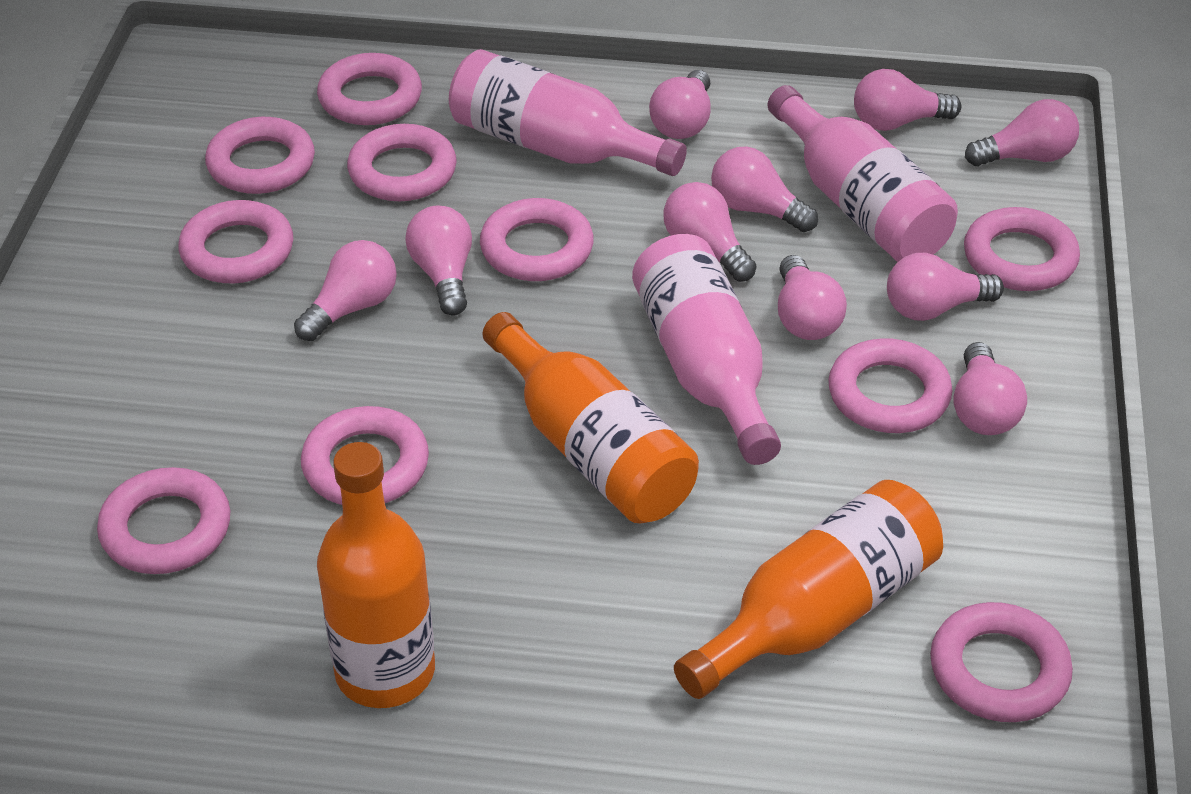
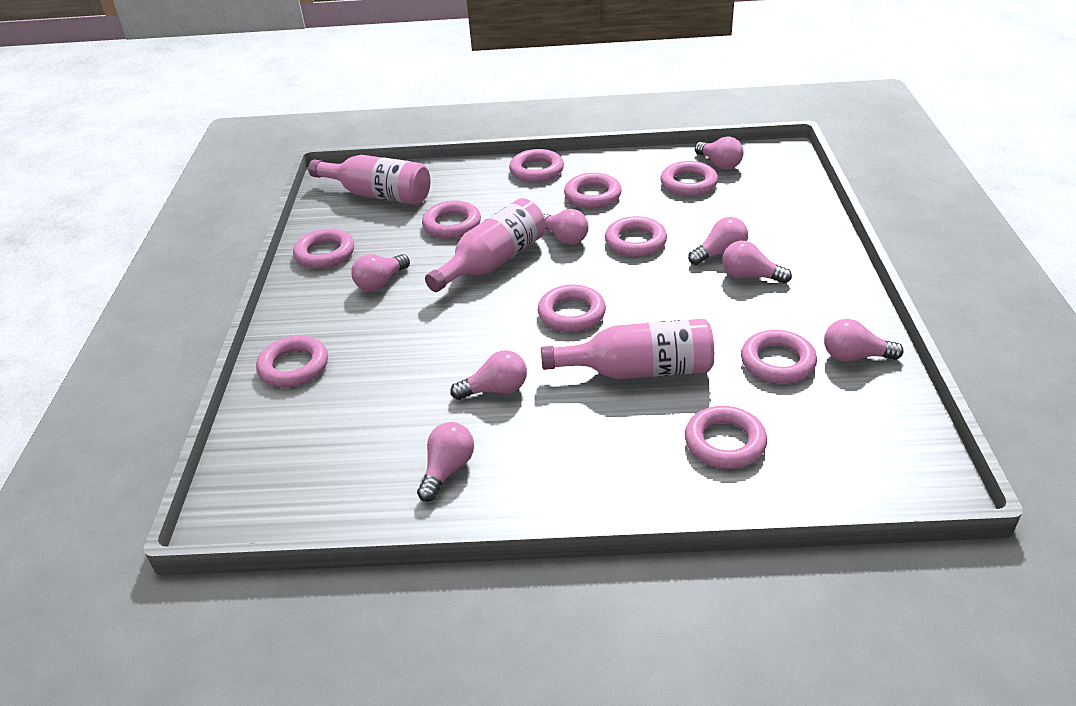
orange bottle: 3 -> 0
pink light bulb: 10 -> 8

